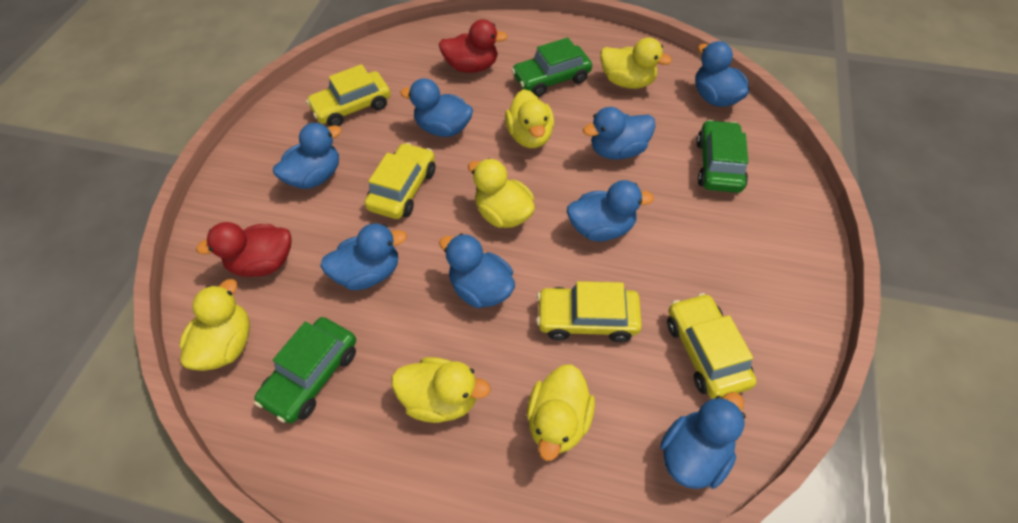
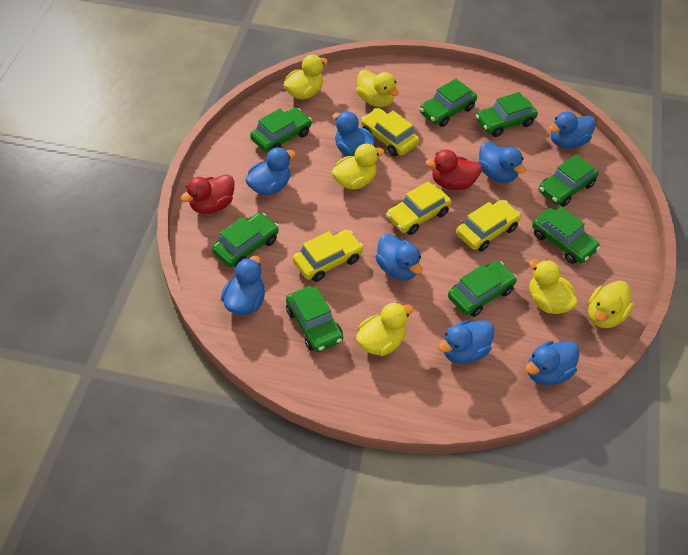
green car: 3 -> 8

